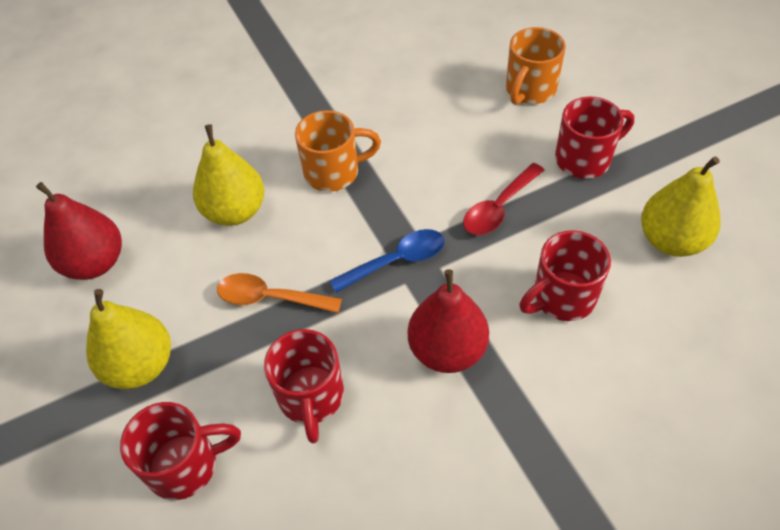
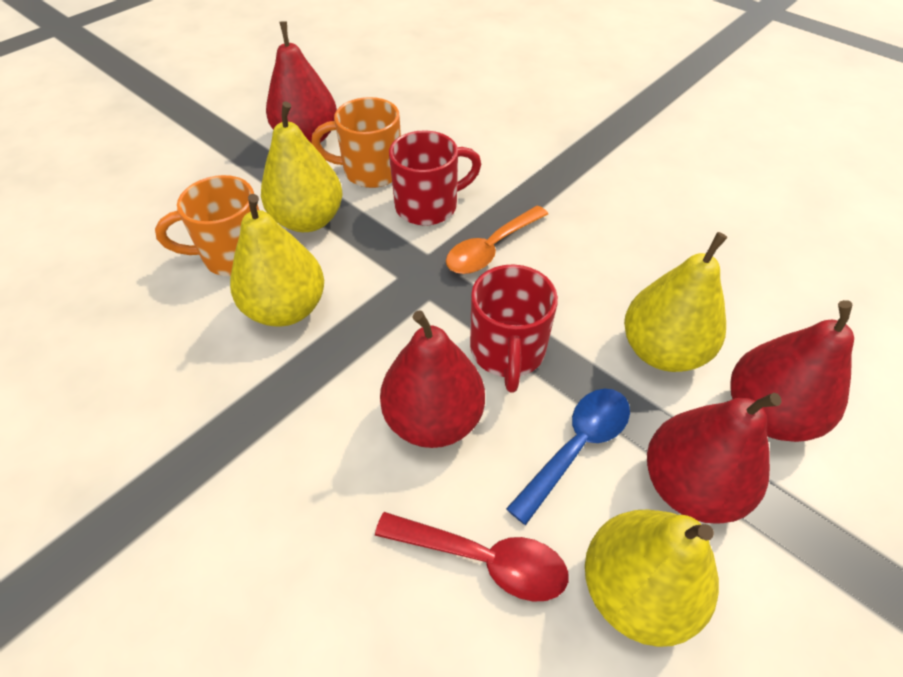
red mug: 4 -> 2
red pear: 2 -> 4
yellow pear: 3 -> 4

